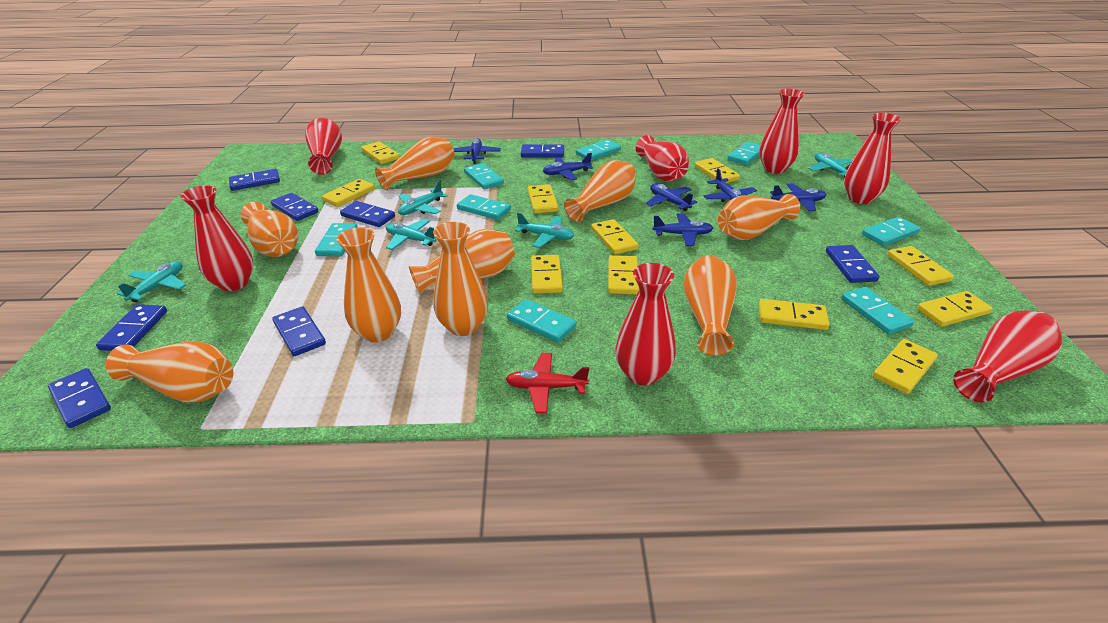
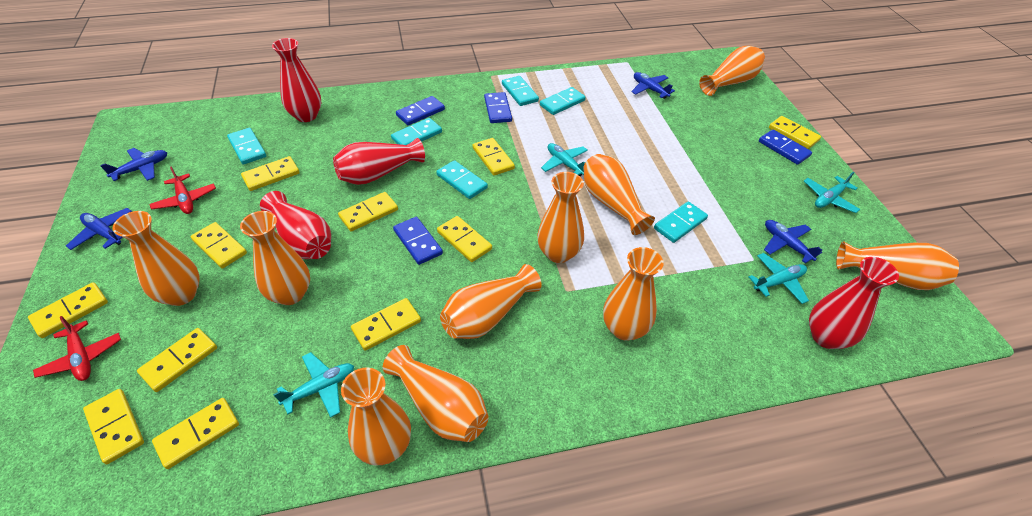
blue domino: 8 -> 4
blue plane: 6 -> 4
orange vase: 9 -> 10
red plane: 1 -> 2
red vase: 7 -> 4
turquoise domino: 8 -> 6
turquoise plane: 5 -> 4

